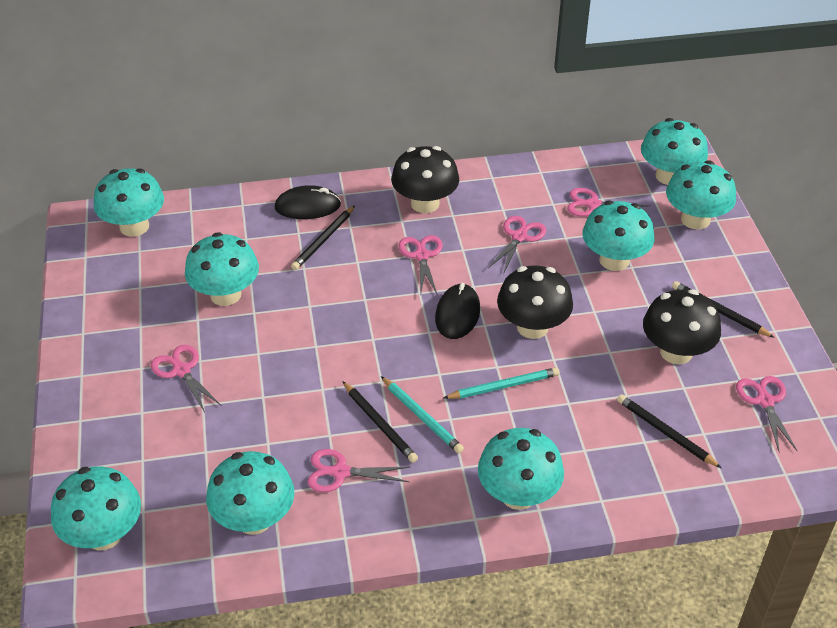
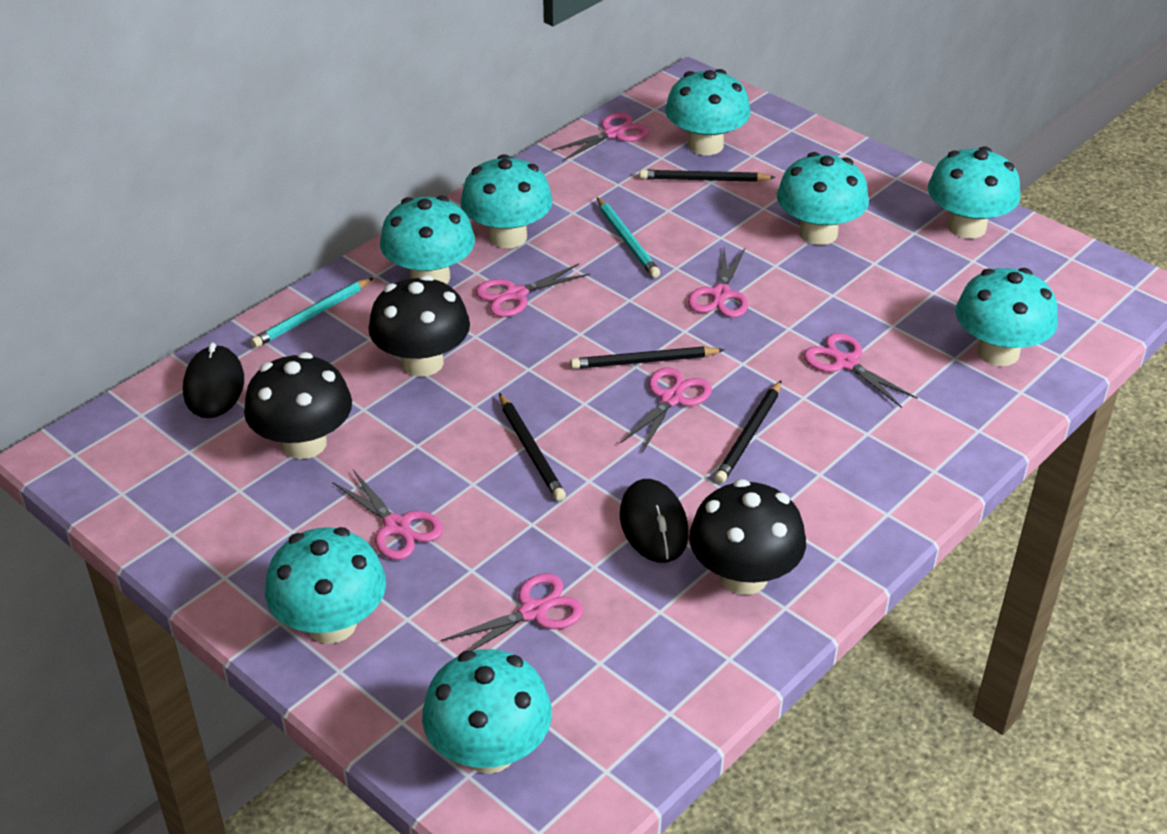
pink scissors: 6 -> 7

